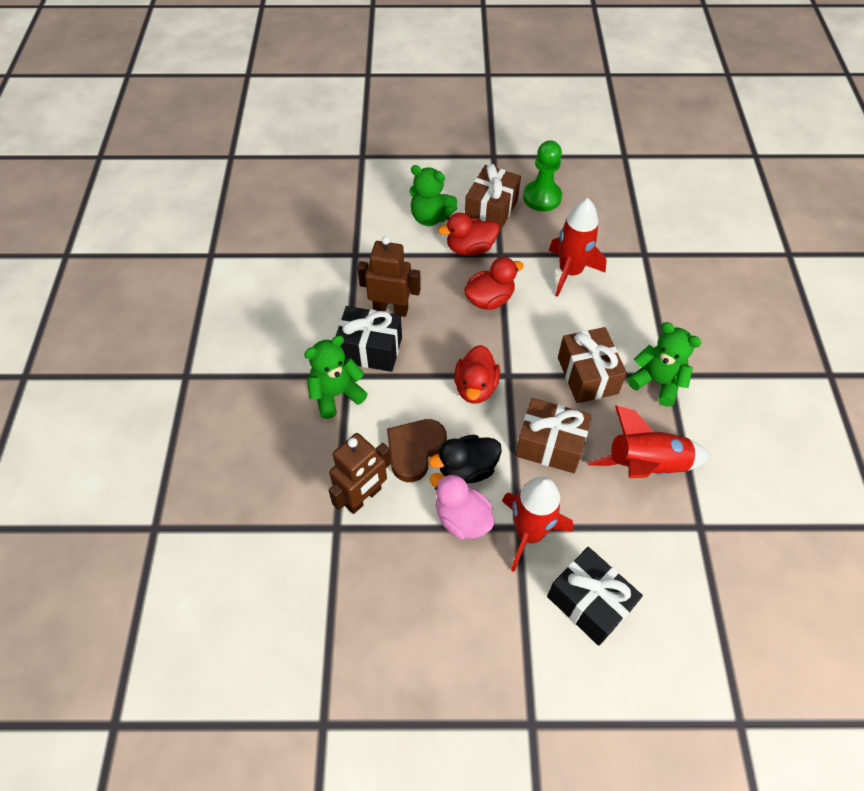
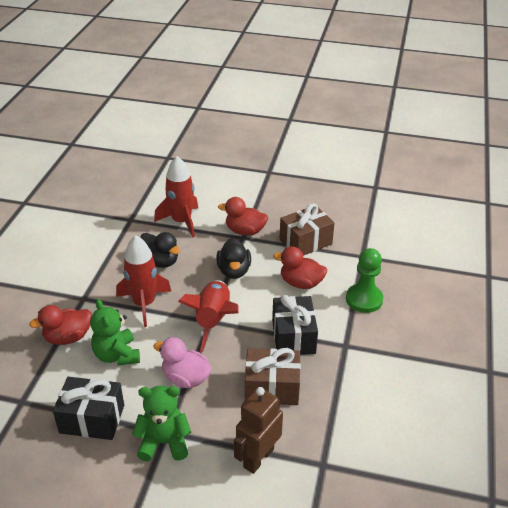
black duck: 1 -> 2
brown gift: 3 -> 2
brown heart: 1 -> 0
brown robot: 2 -> 1
green teddy bear: 3 -> 2

